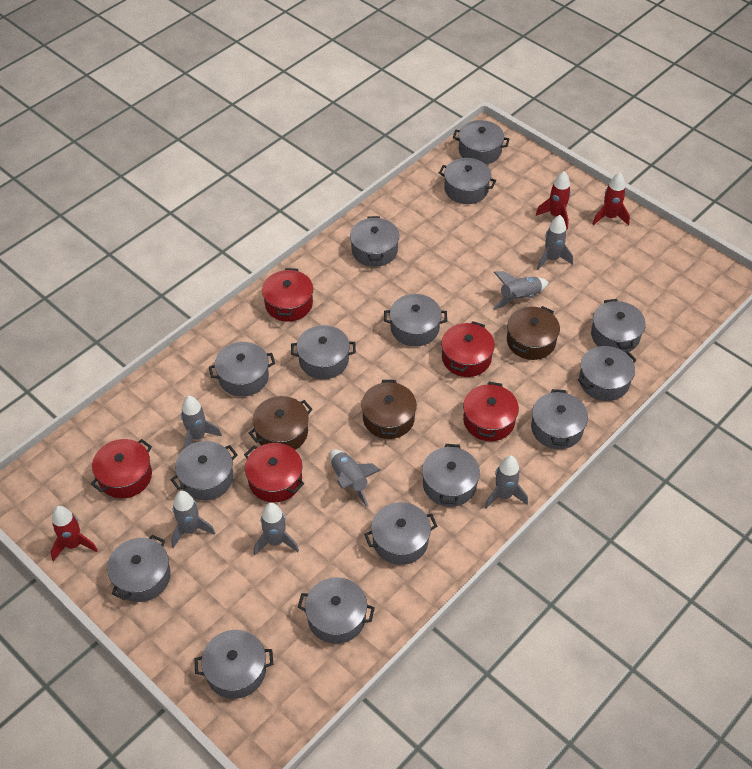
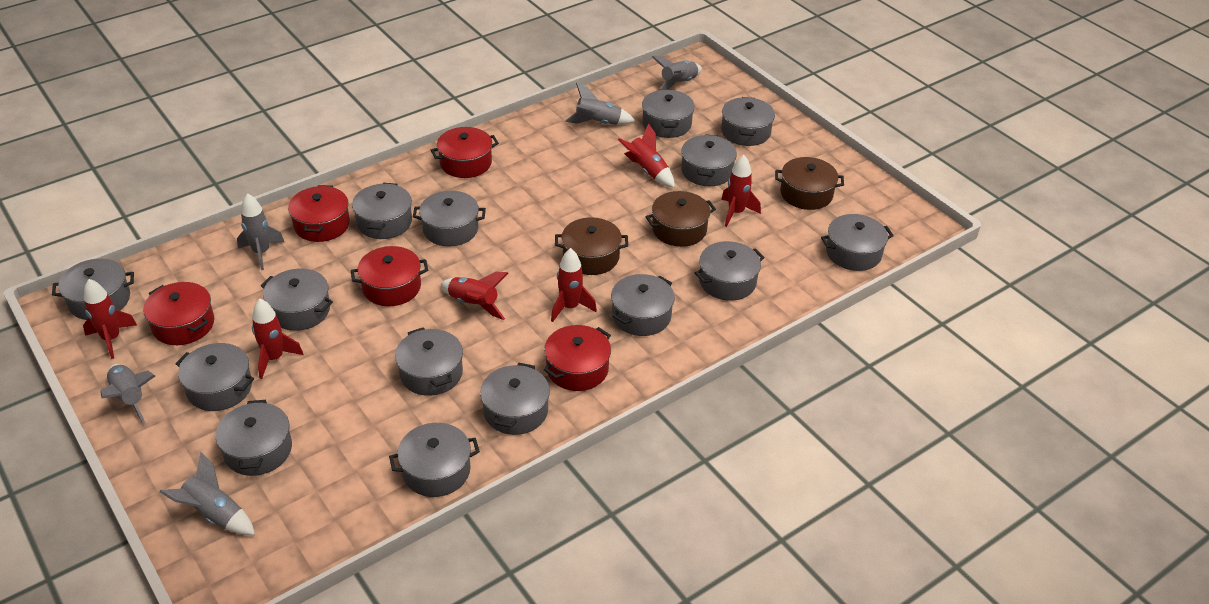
grey rocket: 7 -> 5
red rocket: 3 -> 6

